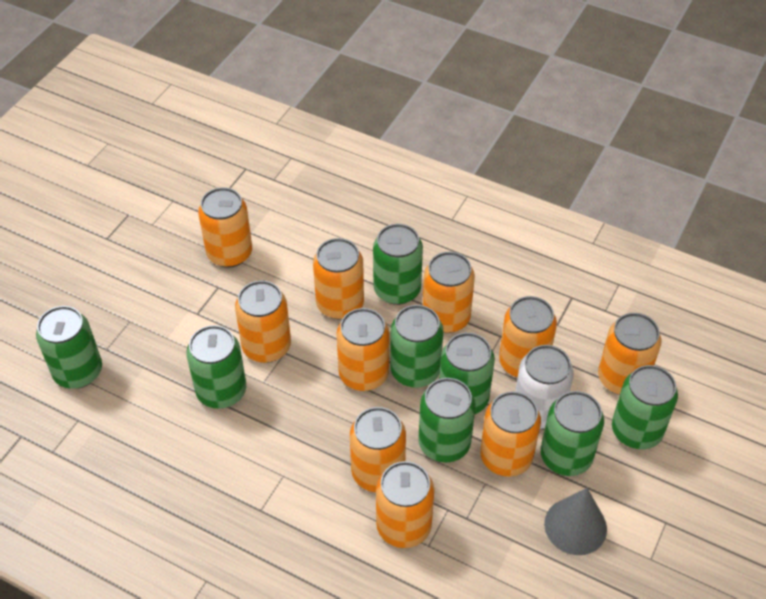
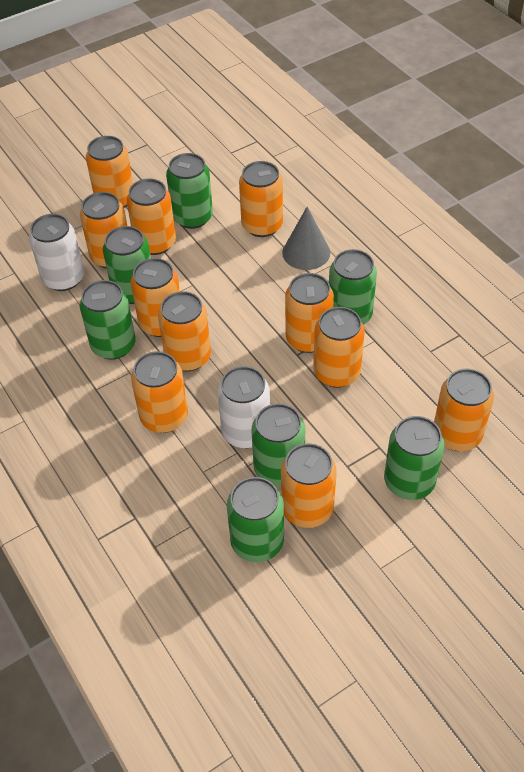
green can: 8 -> 7
orange can: 10 -> 11
white can: 1 -> 2

